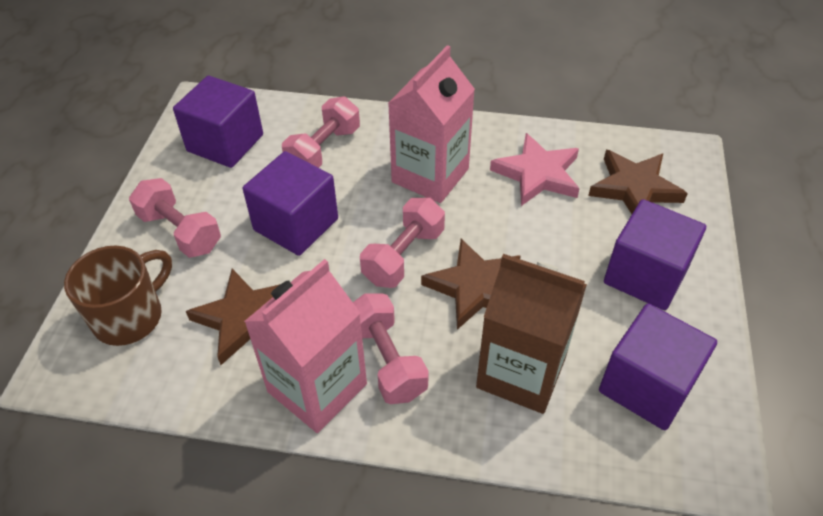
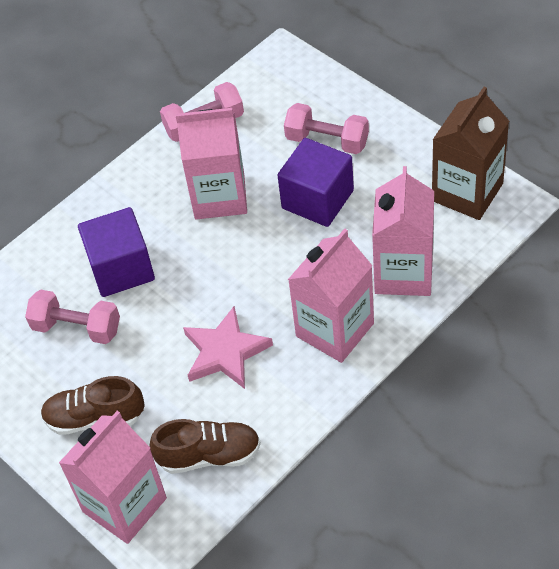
brown mug: 1 -> 0
brown shoe: 0 -> 2
brown star: 3 -> 0
pink carton: 2 -> 4
pink dumbbell: 4 -> 3
purple cube: 4 -> 2

